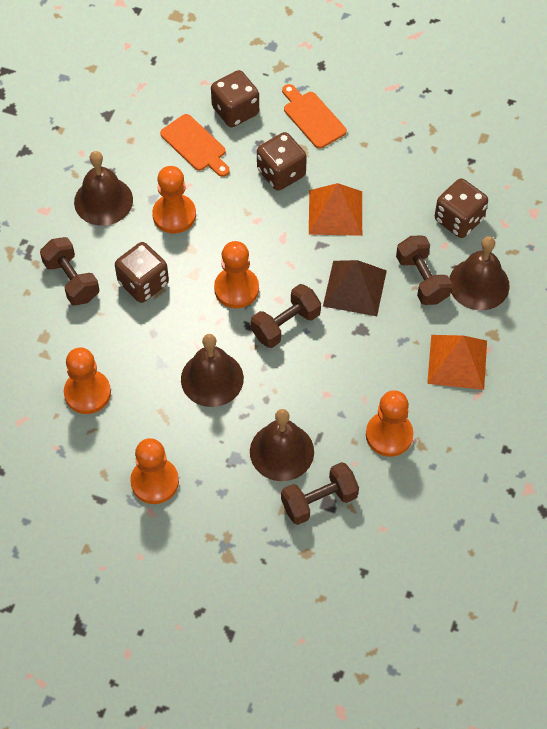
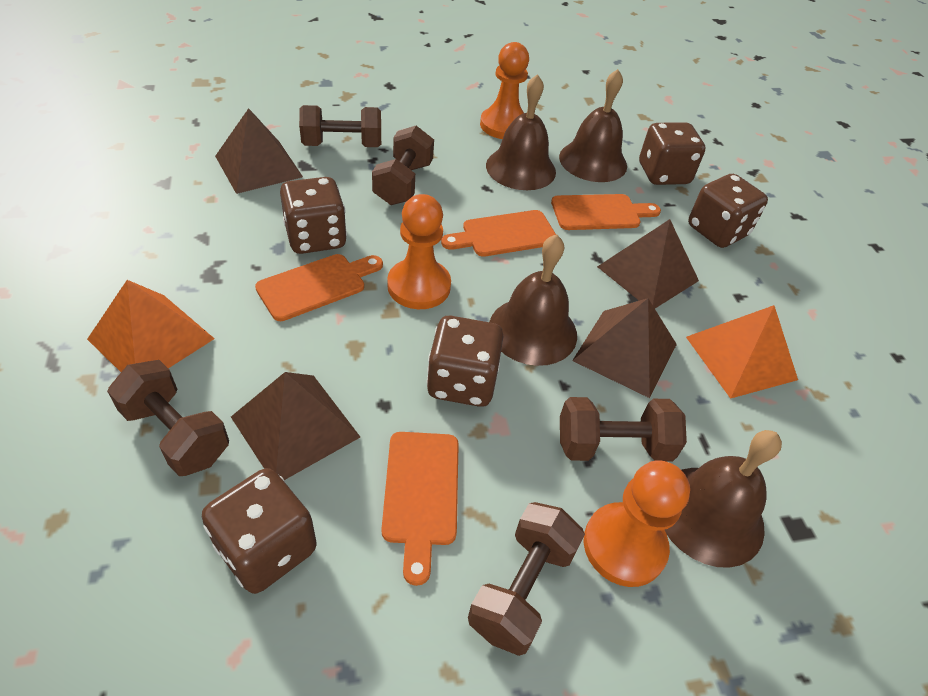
brown dice: 4 -> 5
brown dumbbell: 4 -> 5
brown pyramid: 1 -> 4
orange cutting board: 2 -> 4
orange pawn: 5 -> 3

